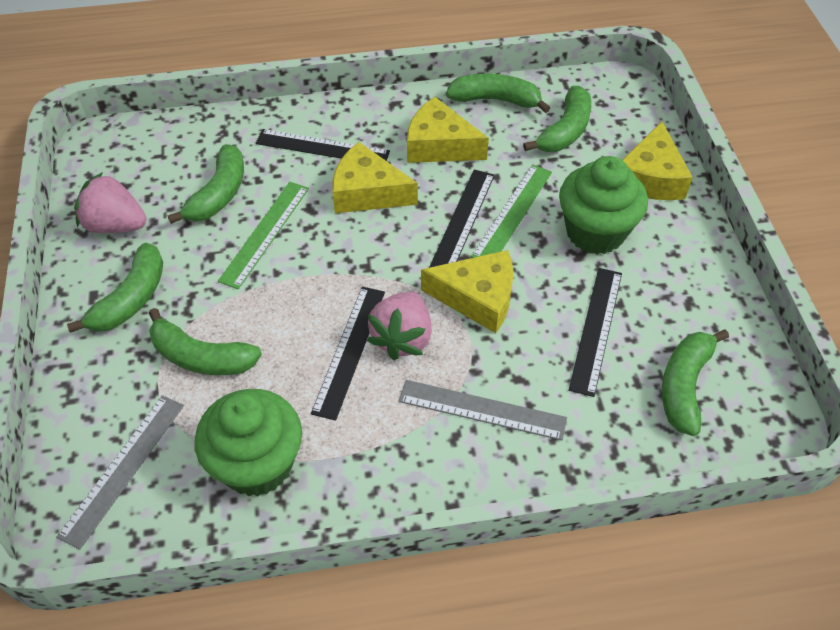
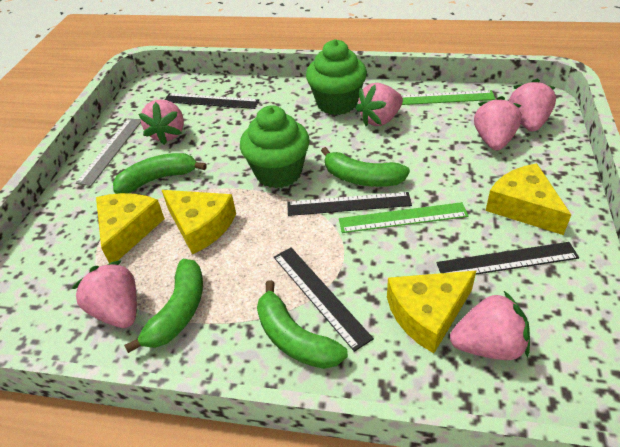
green banana: 6 -> 4
grey ruler: 2 -> 1
pink strawberry: 2 -> 6

